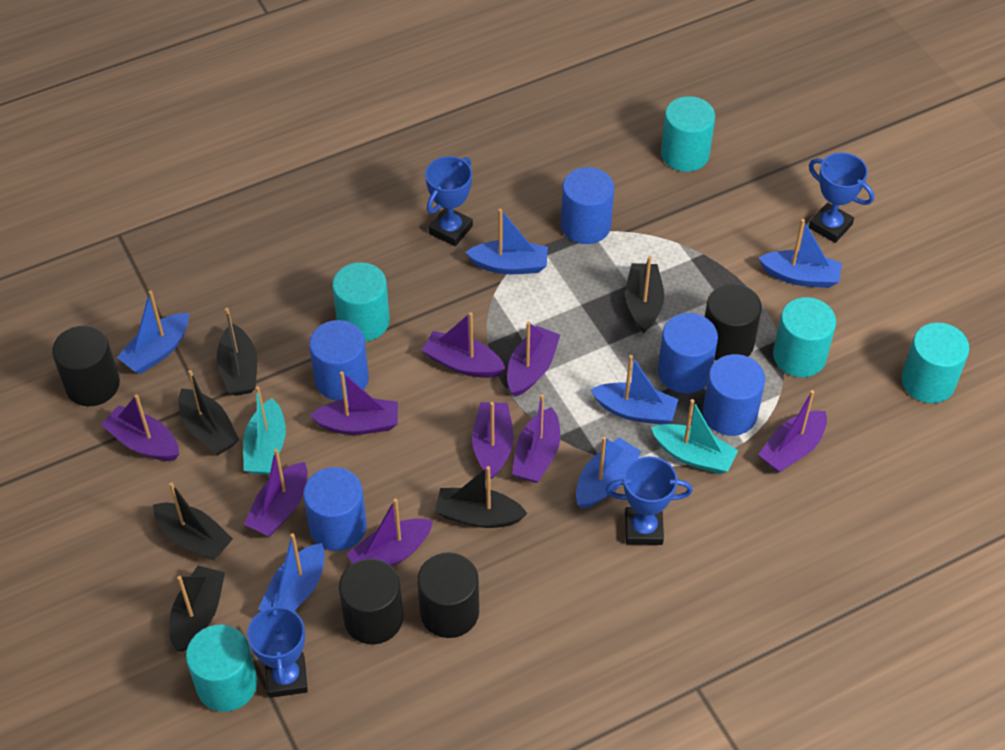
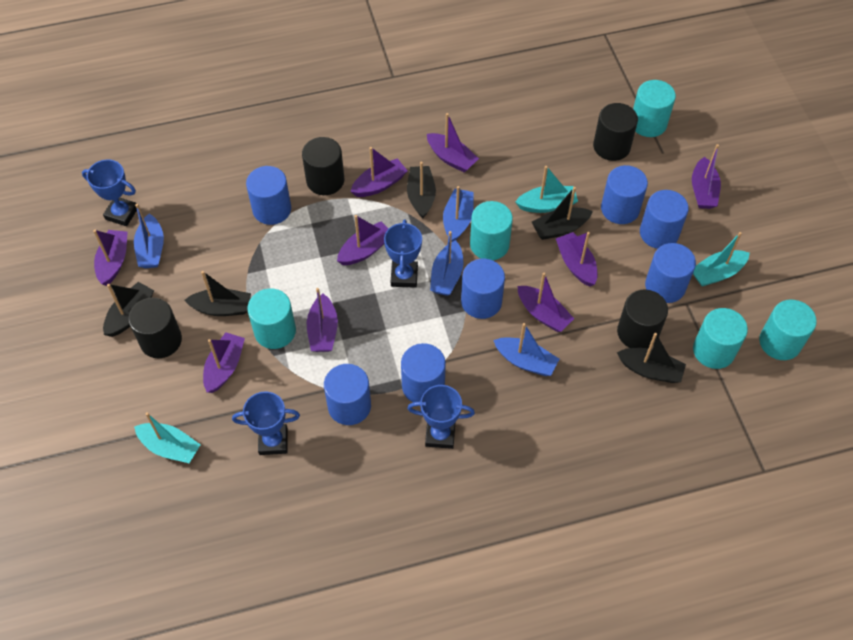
black boat: 6 -> 5
blue boat: 6 -> 4
blue cylinder: 5 -> 7
turquoise boat: 2 -> 3

